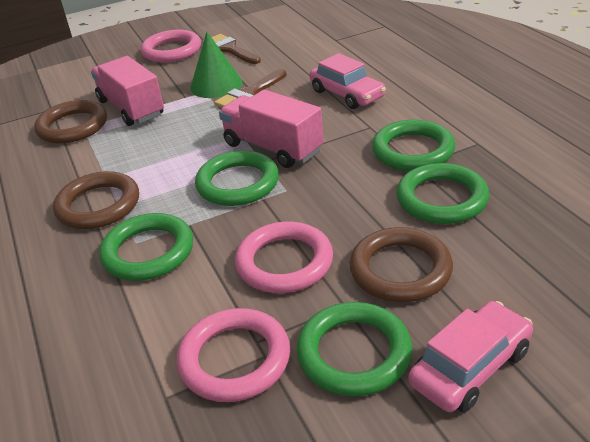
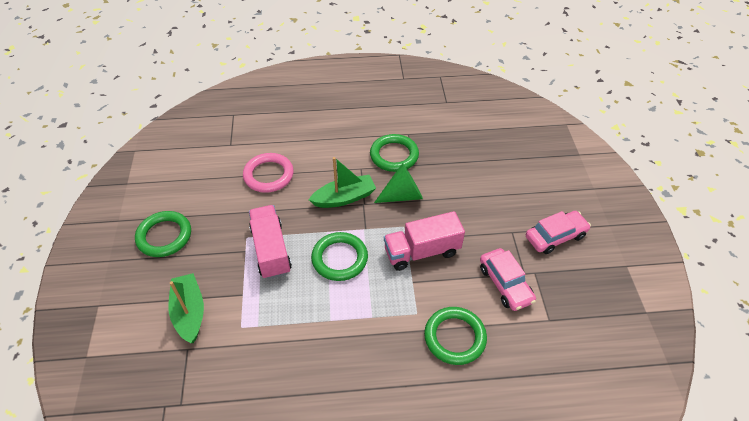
brown brush: 2 -> 0
brown ring: 3 -> 0
green boat: 0 -> 2
green ring: 5 -> 4
pink ring: 3 -> 1

